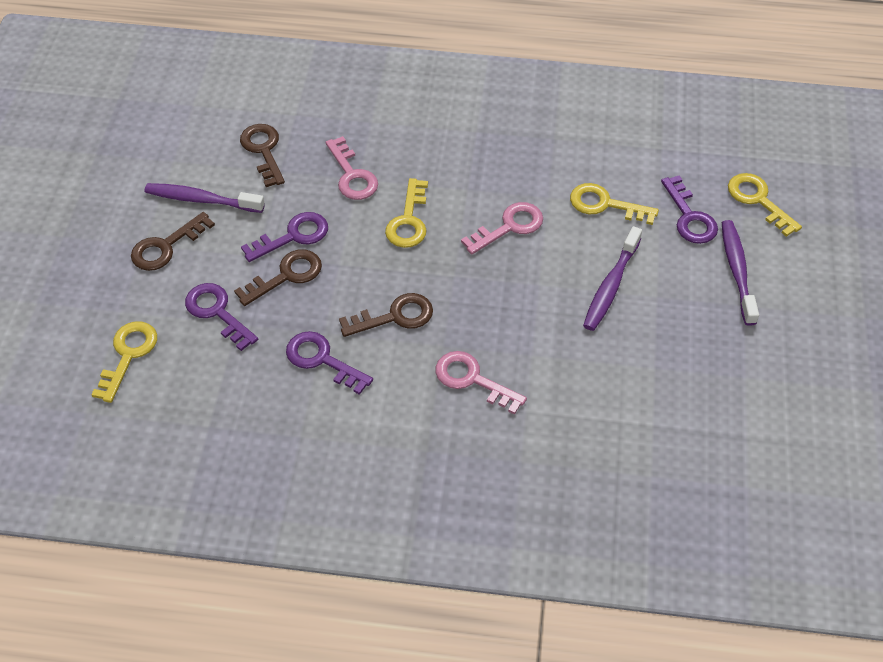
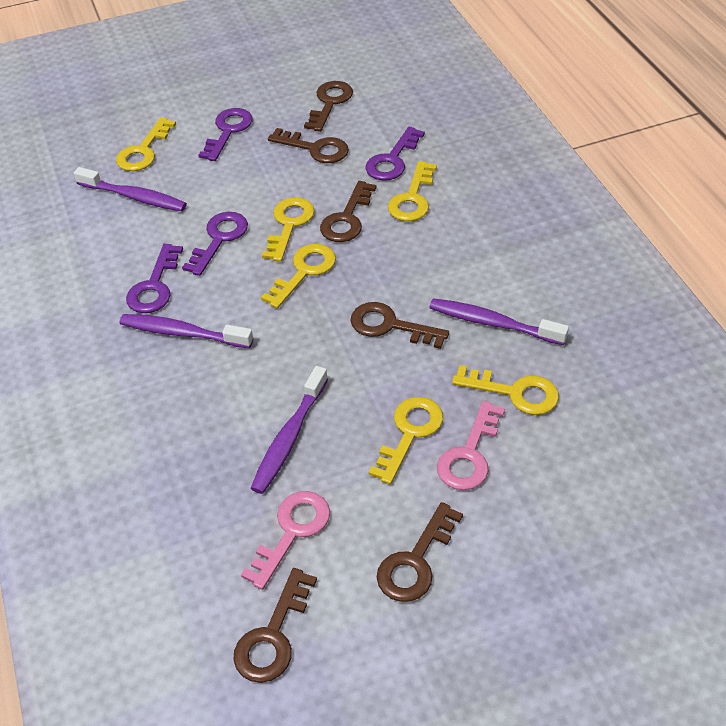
brown key: 4 -> 6
pink key: 3 -> 2
purple toothbrush: 3 -> 4
yellow key: 4 -> 6

